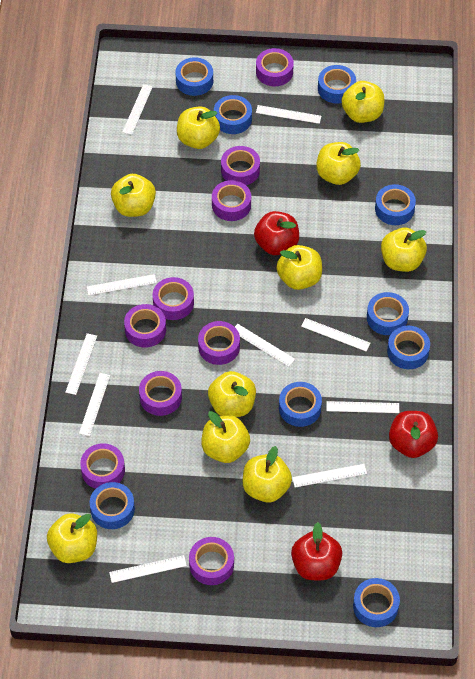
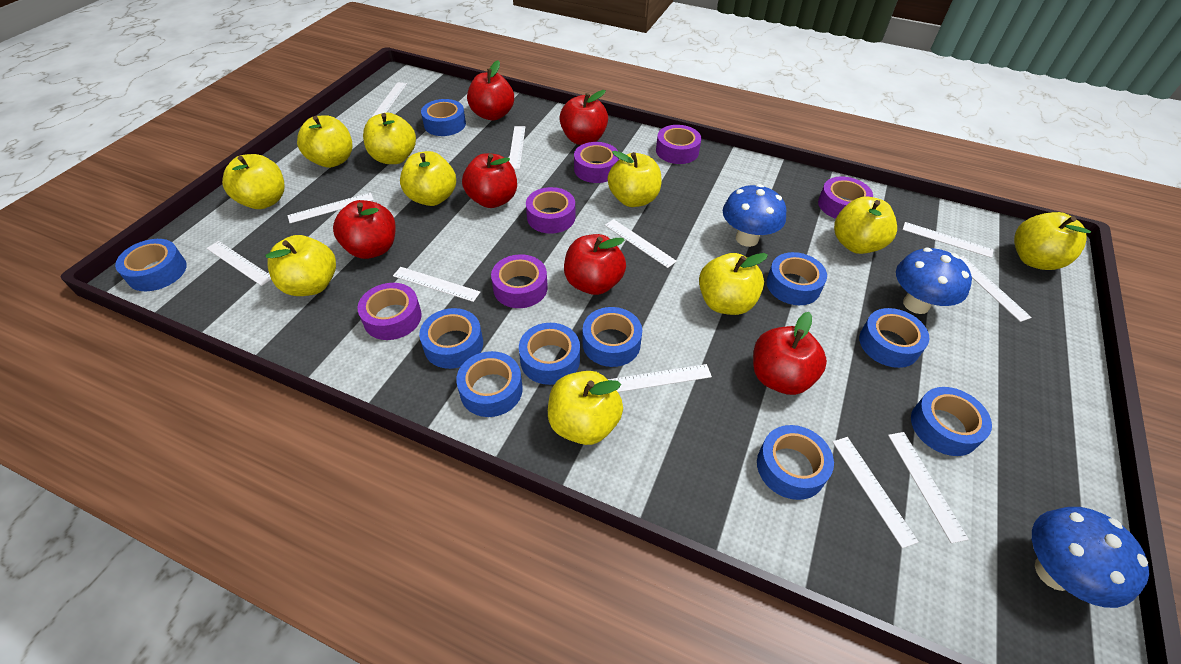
blue mushroom: 0 -> 3
blue tape: 9 -> 10
purple tape: 9 -> 6
red apple: 3 -> 6
white ruler: 10 -> 11

